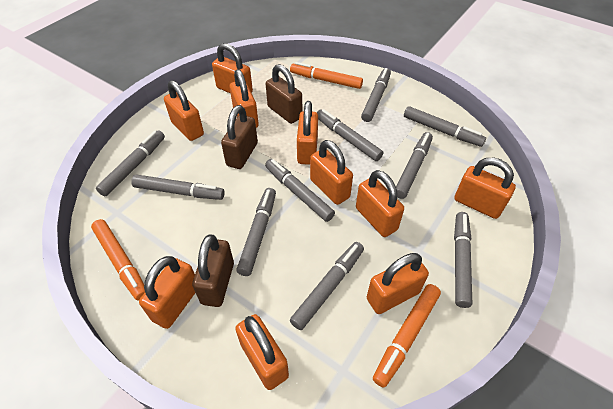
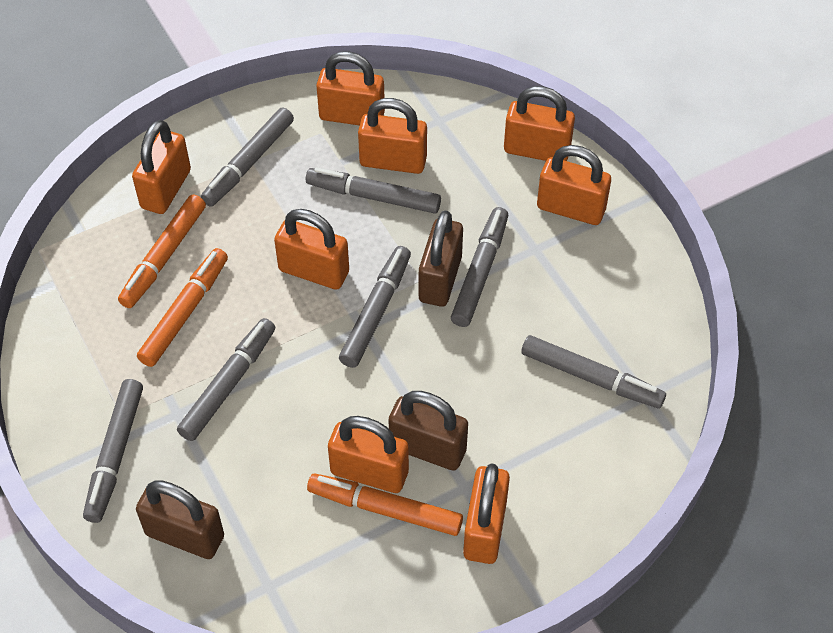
grey marker: 10 -> 7
orange padlock: 10 -> 8

